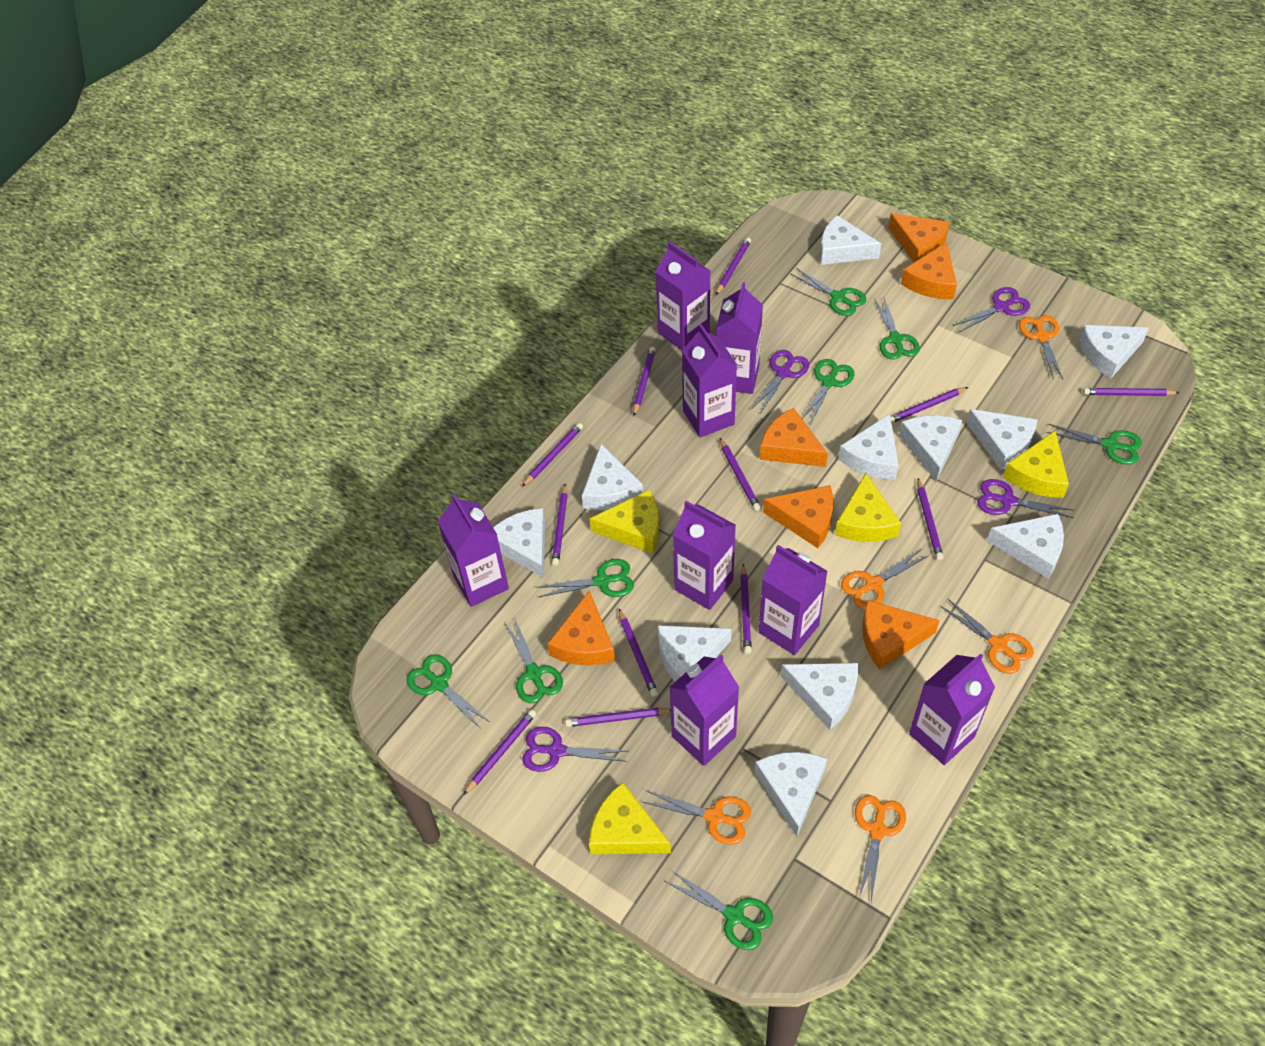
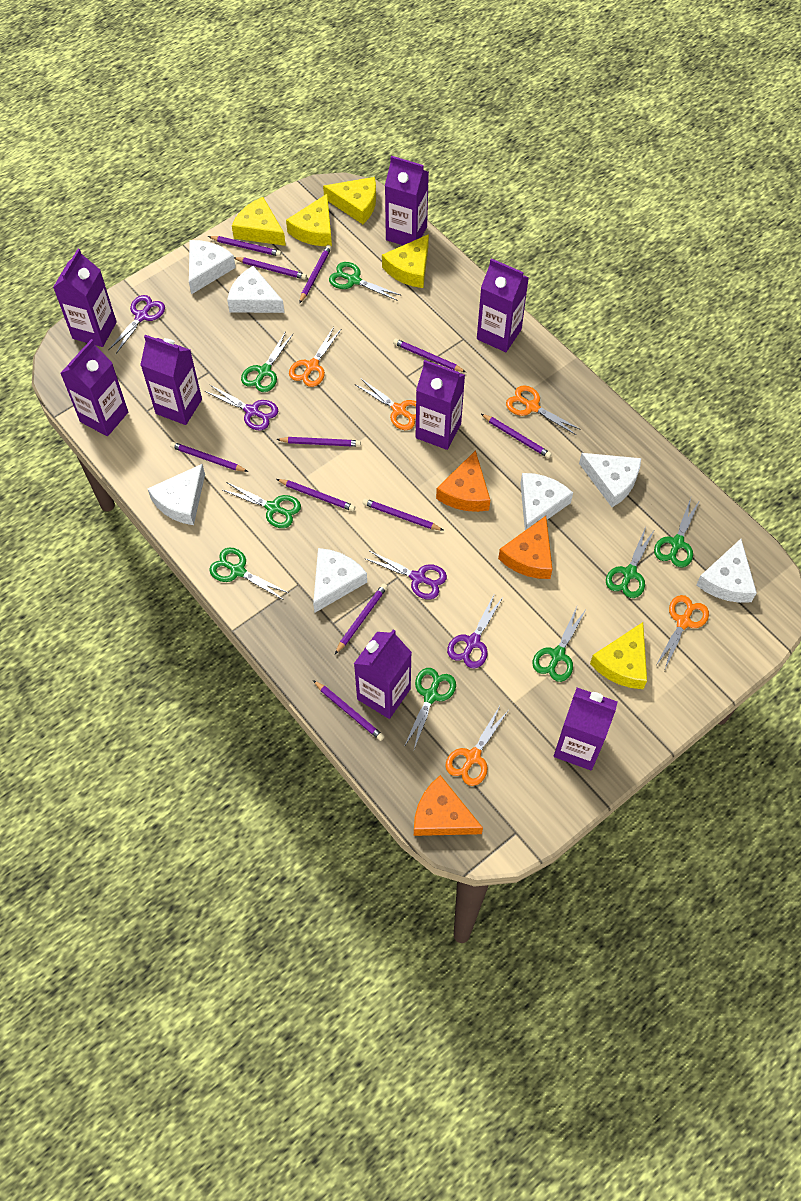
orange cheese: 6 -> 3
purple pencil: 12 -> 11
white cheese: 11 -> 7
yellow cheese: 4 -> 5

